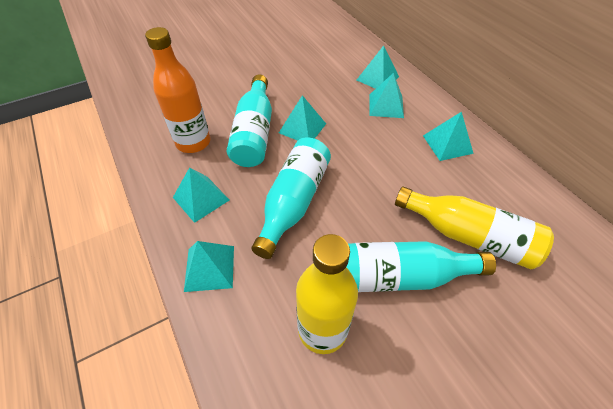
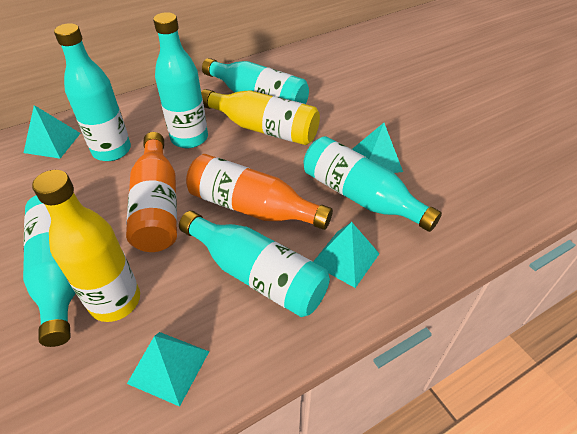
orange bottle: 1 -> 2
turquoise bottle: 3 -> 6
turquoise pyramid: 6 -> 4

